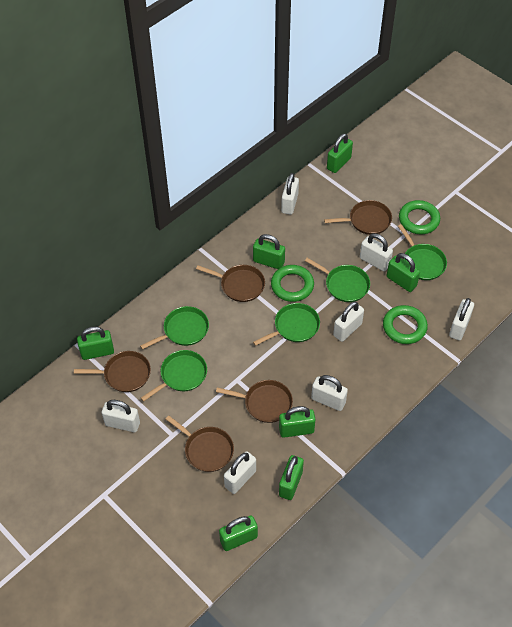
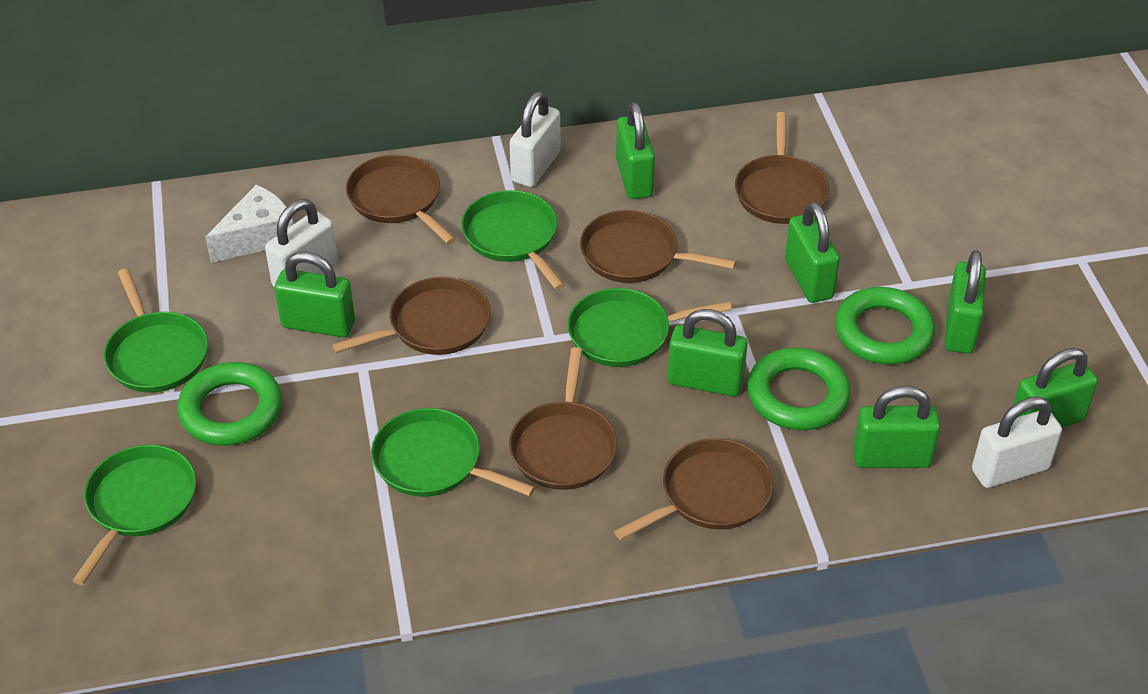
brown pan: 5 -> 6
white cheese: 0 -> 1
white padlock: 7 -> 3

